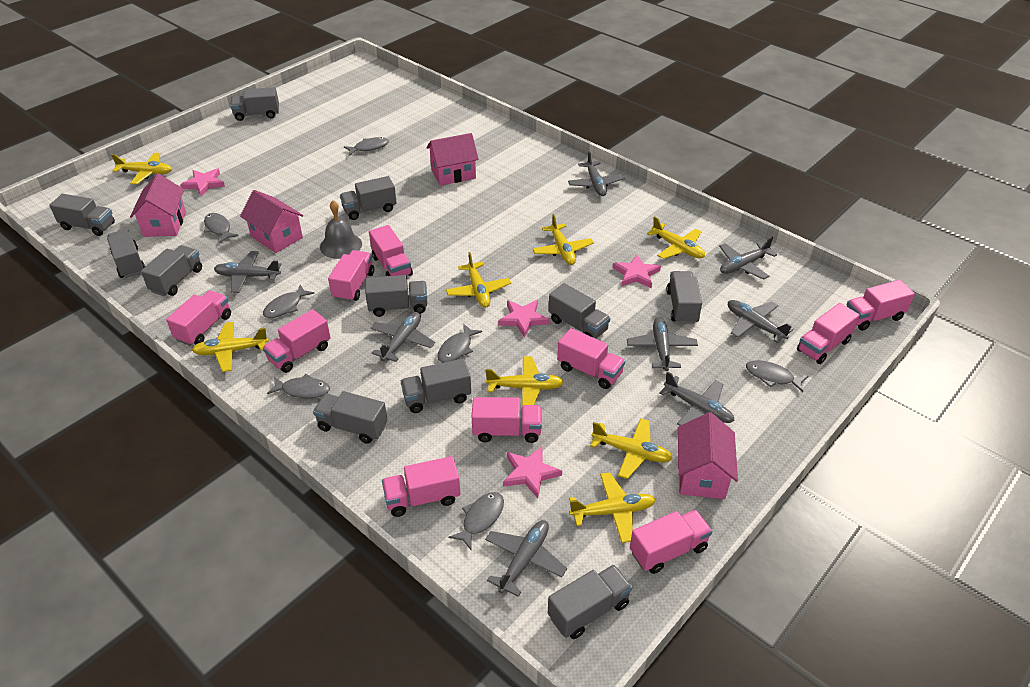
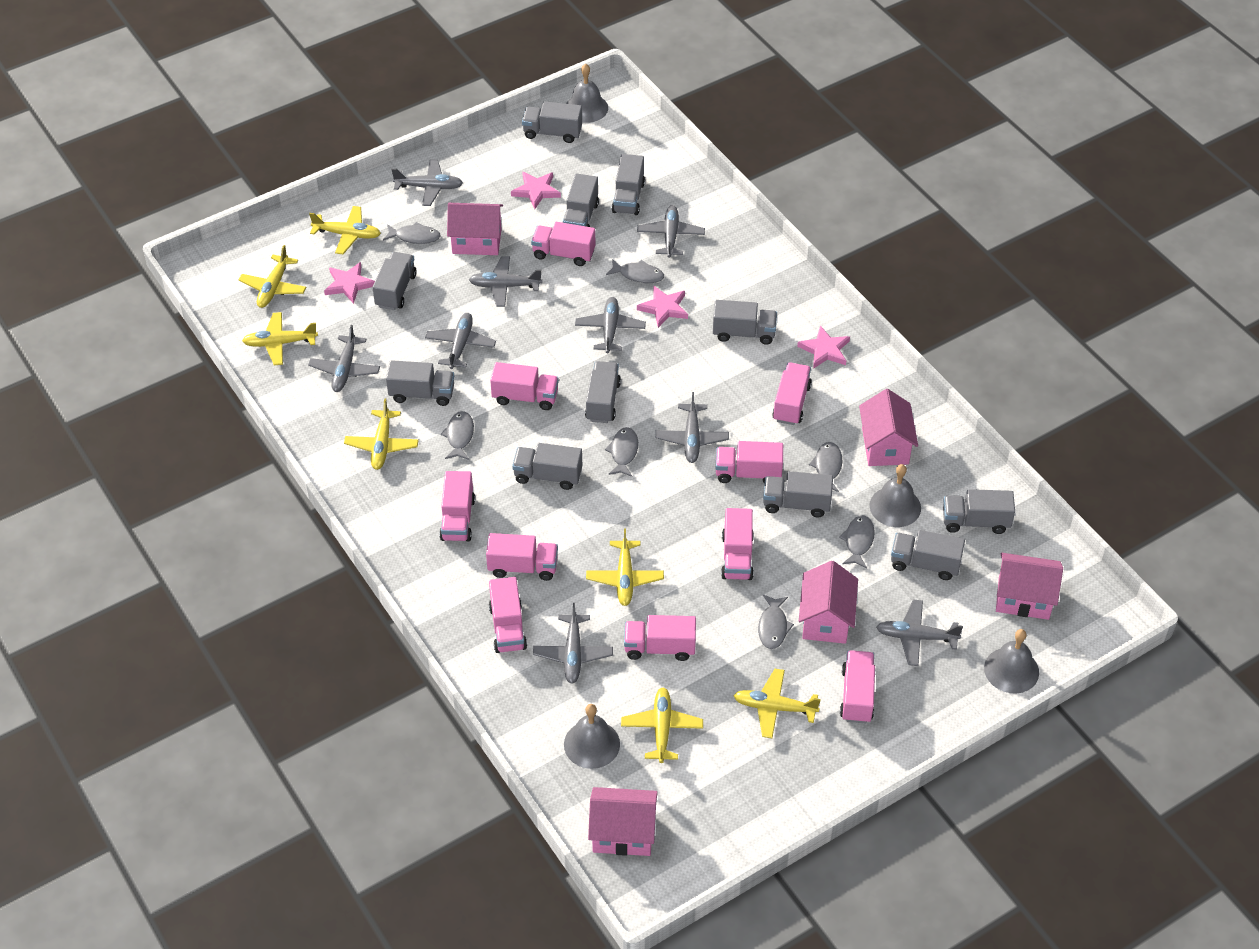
grey bell: 1 -> 4
grey plane: 8 -> 9
pink house: 4 -> 5
yellow plane: 8 -> 7

